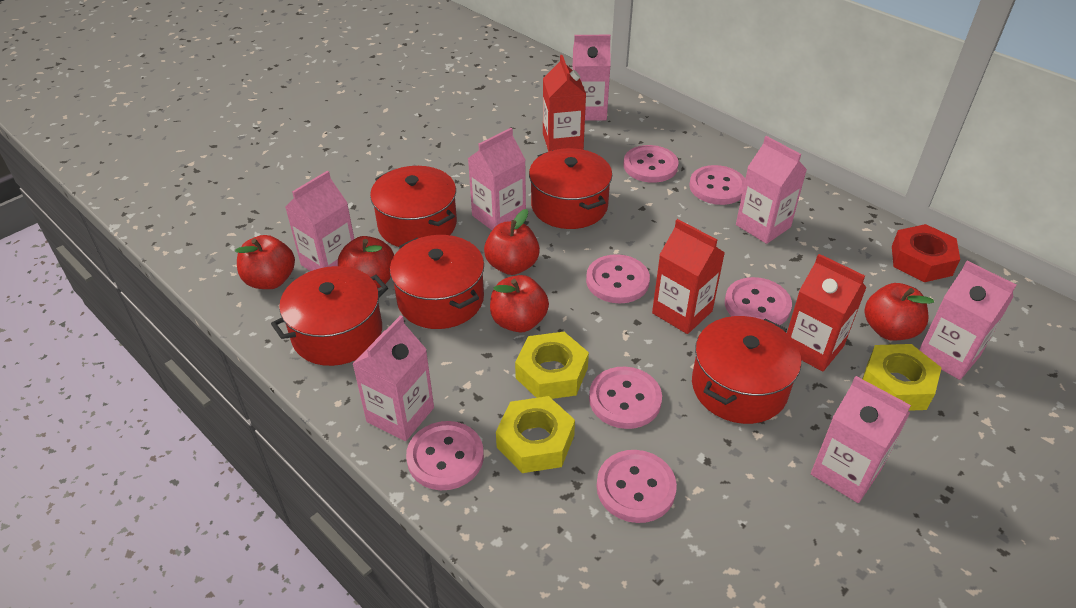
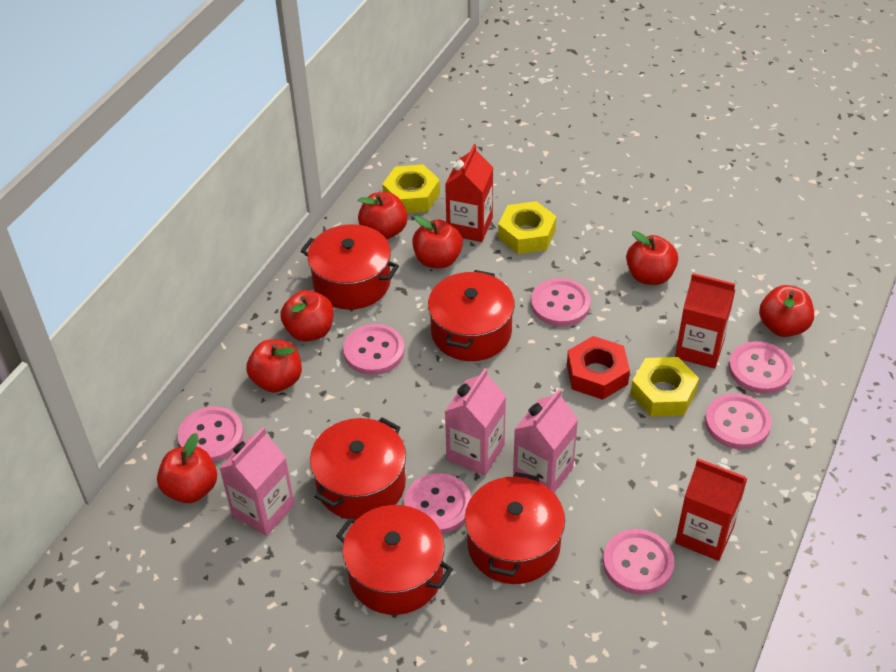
pink carton: 7 -> 3
red apple: 5 -> 7

